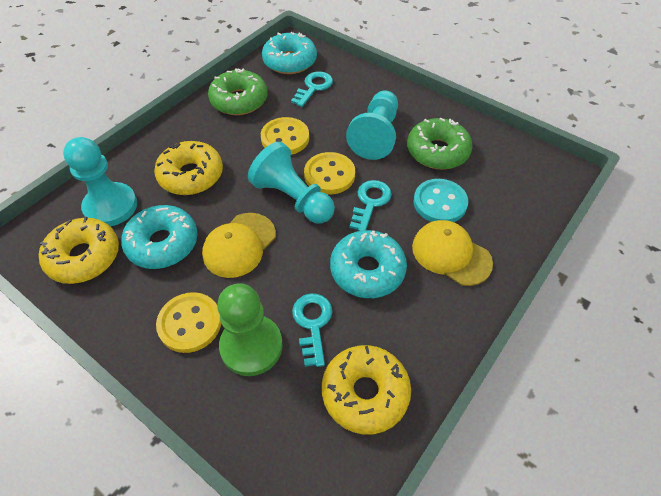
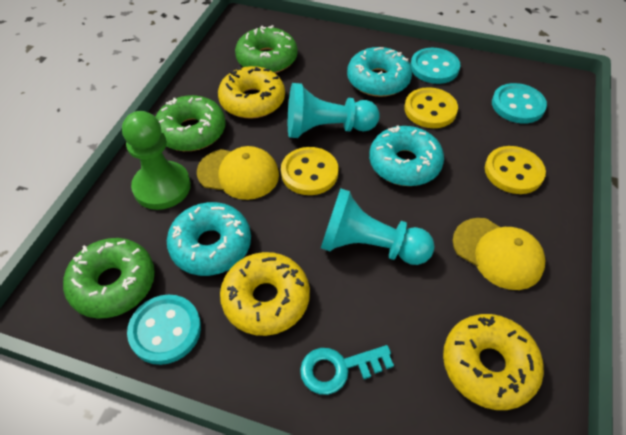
green donut: 2 -> 3
turquoise button: 1 -> 3
turquoise key: 3 -> 1
turquoise pawn: 3 -> 2

